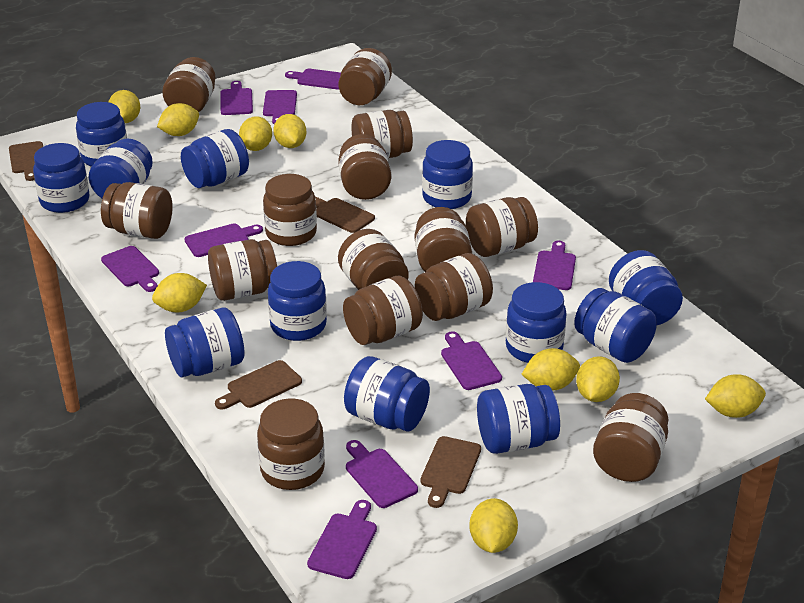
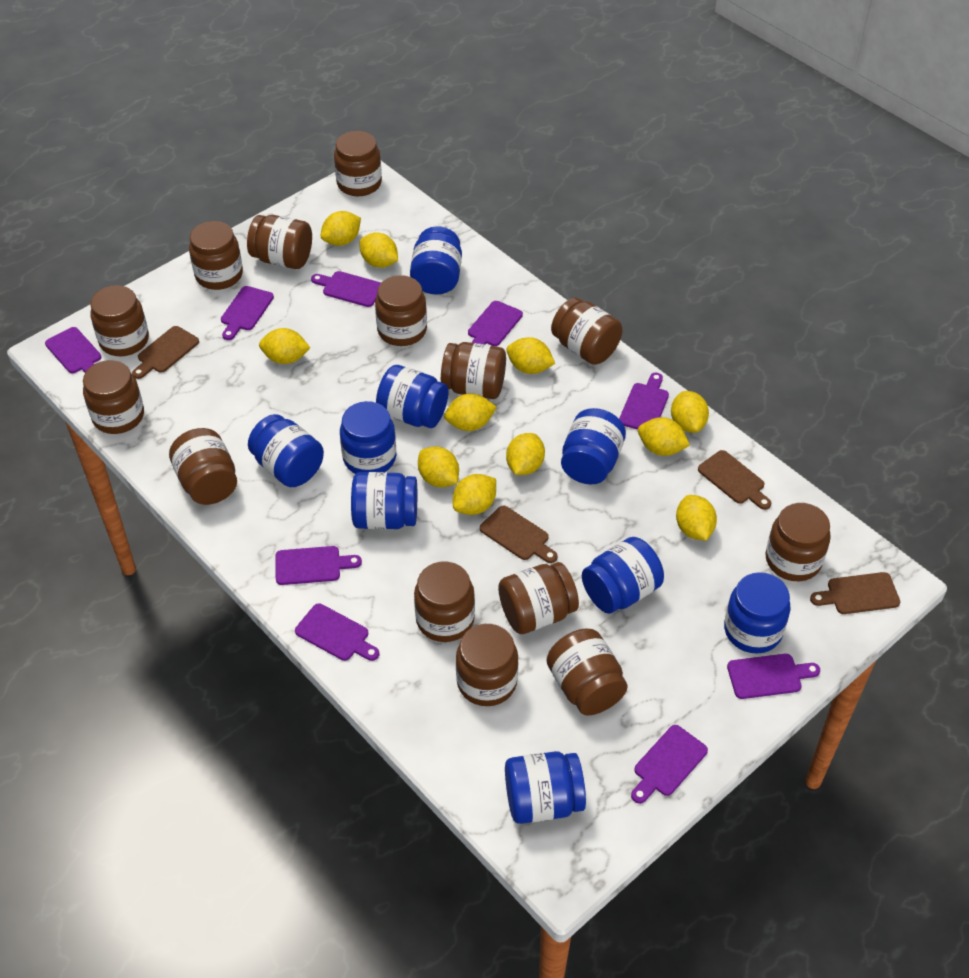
blue jar: 12 -> 9
yellow lemon: 9 -> 11

